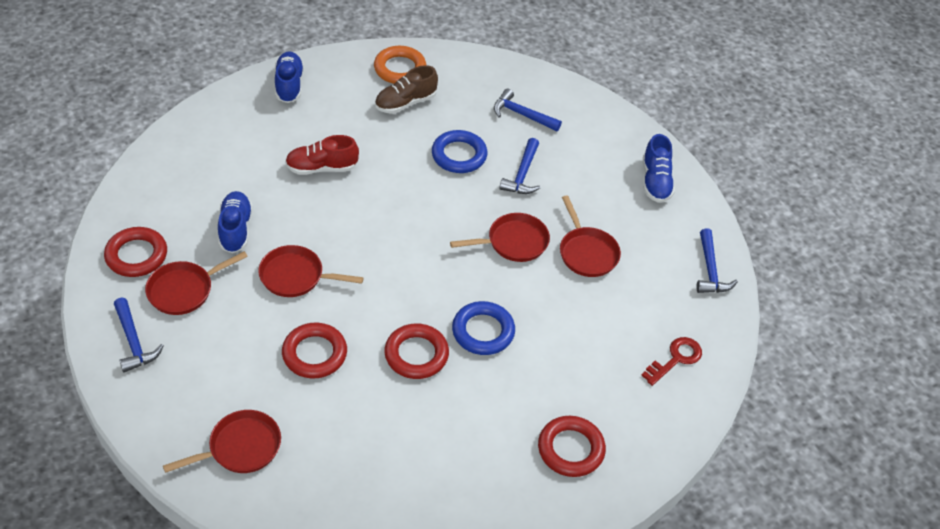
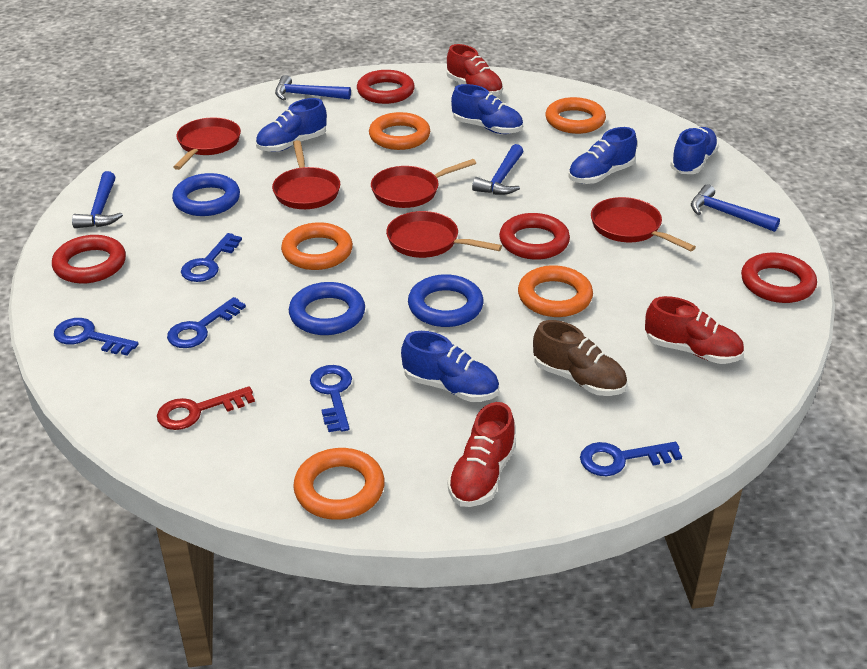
blue key: 0 -> 5
blue ring: 2 -> 3
blue shoe: 3 -> 5
orange ring: 1 -> 5
red shoe: 1 -> 3

